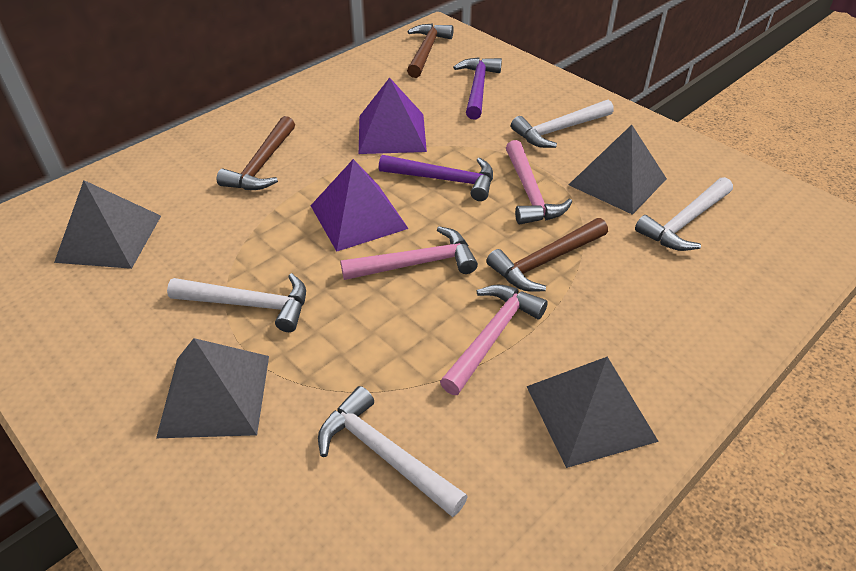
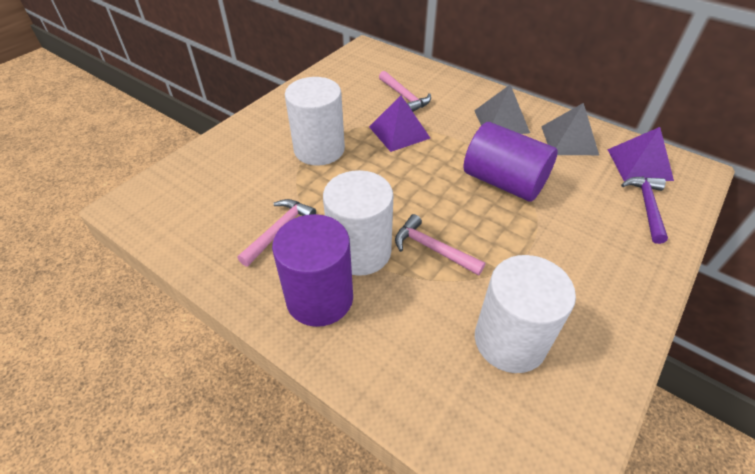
brown hammer: 3 -> 0
grey pyramid: 4 -> 2
purple cylinder: 0 -> 2
purple hammer: 2 -> 1
white cylinder: 0 -> 3
white hammer: 4 -> 0

